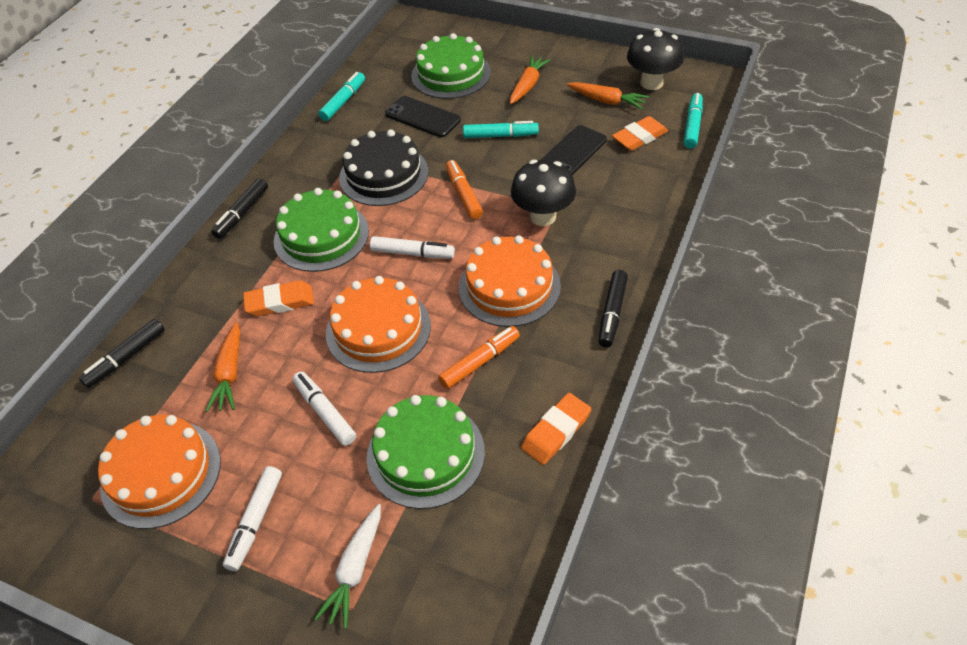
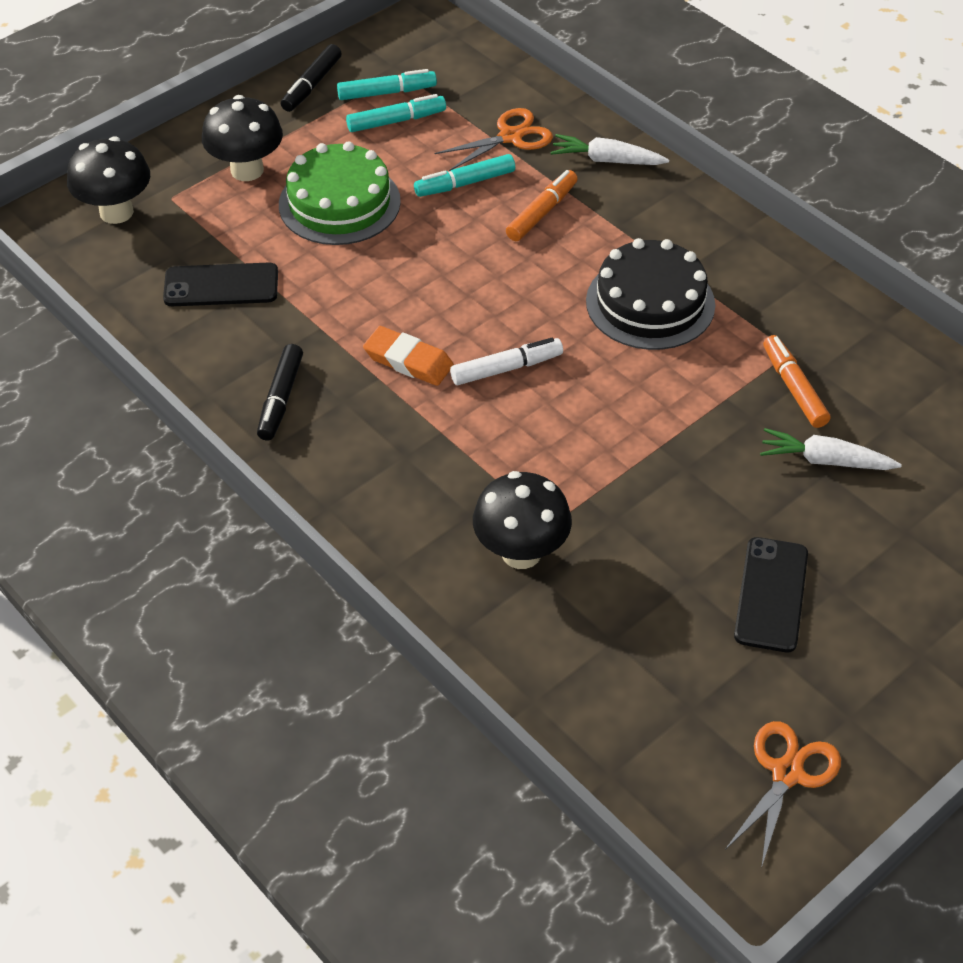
black marker: 3 -> 2
black mushroom: 2 -> 3
green cake: 3 -> 1
orange cake: 3 -> 0
orange carrot: 3 -> 0
orange eraser: 3 -> 1
orange scissors: 0 -> 2
white carrot: 1 -> 2
white marker: 3 -> 1

